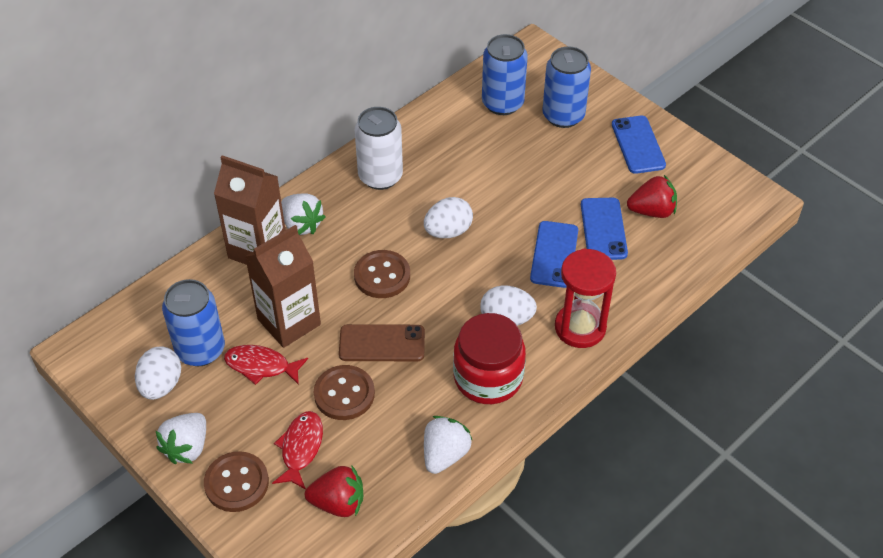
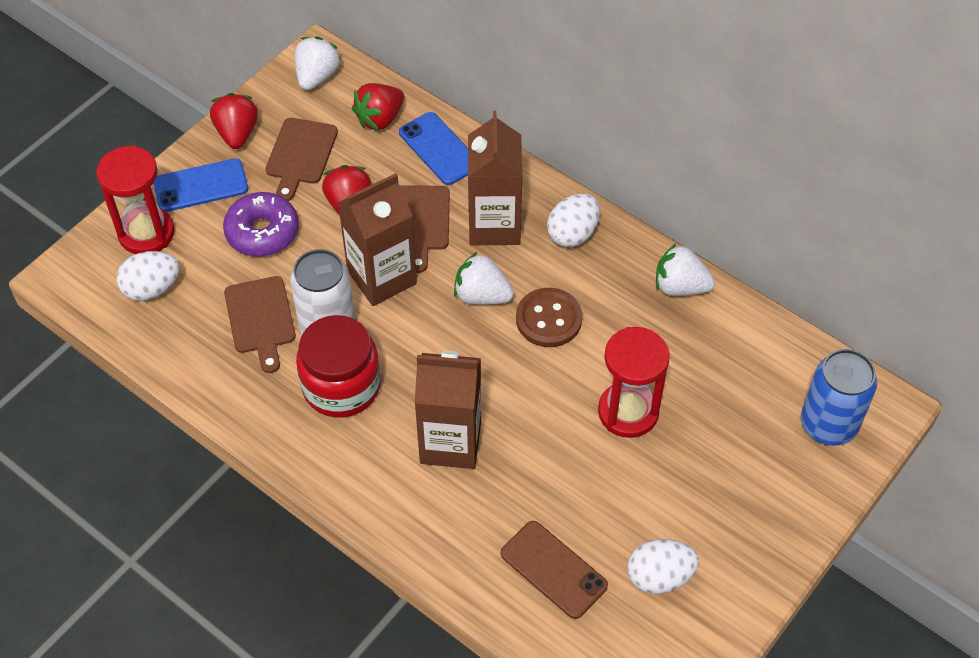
blue can: 3 -> 1
blue phone: 3 -> 2
brown button: 3 -> 1
brown carton: 2 -> 3
brown cutting board: 0 -> 3
purple donut: 0 -> 1
red fish: 2 -> 0
red hourglass: 1 -> 2
red strawberry: 2 -> 3

